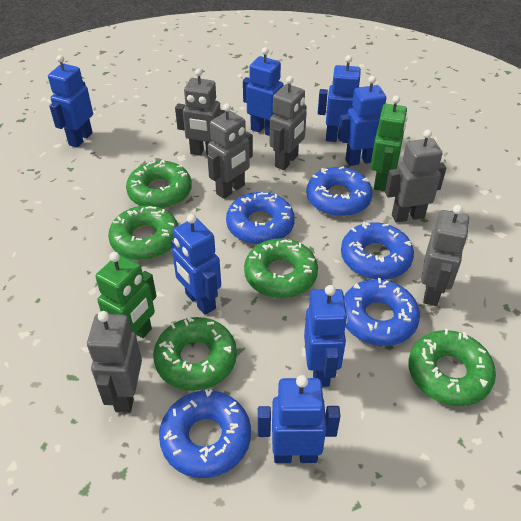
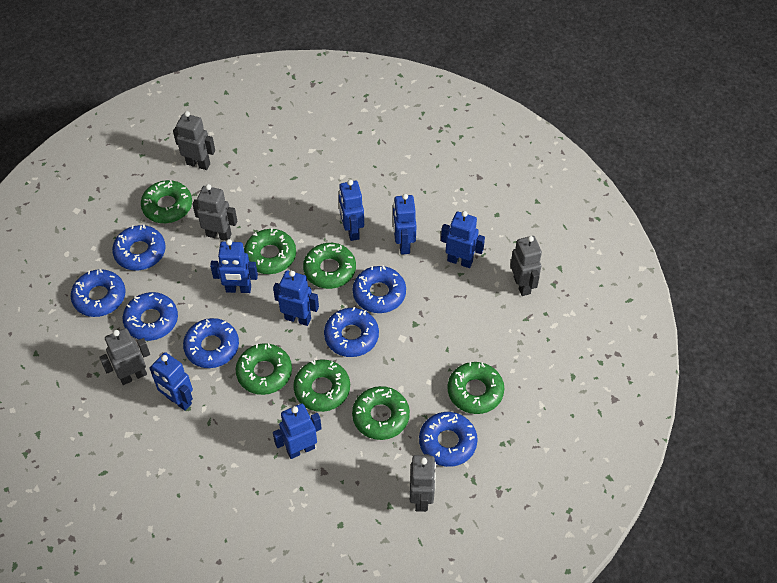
blue donut: 5 -> 7
green donut: 5 -> 7
green robot: 2 -> 0
grey robot: 6 -> 5

